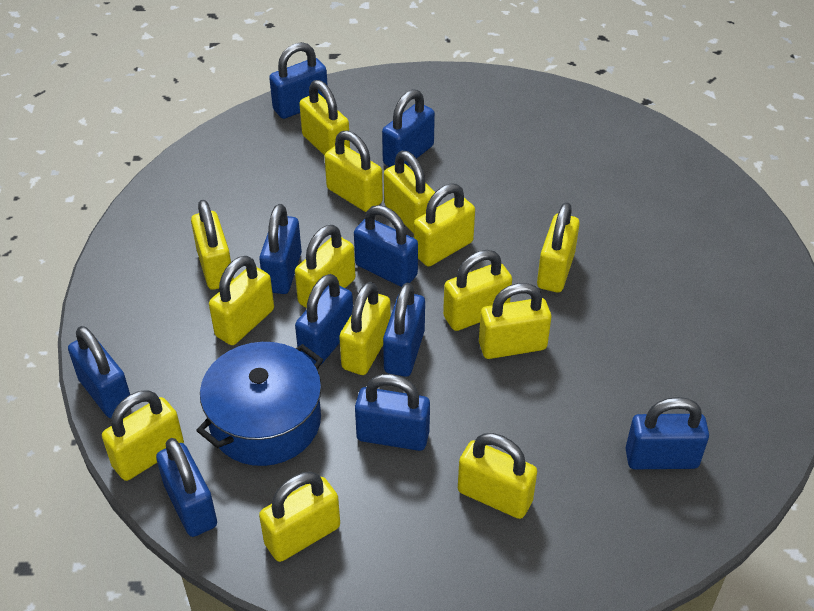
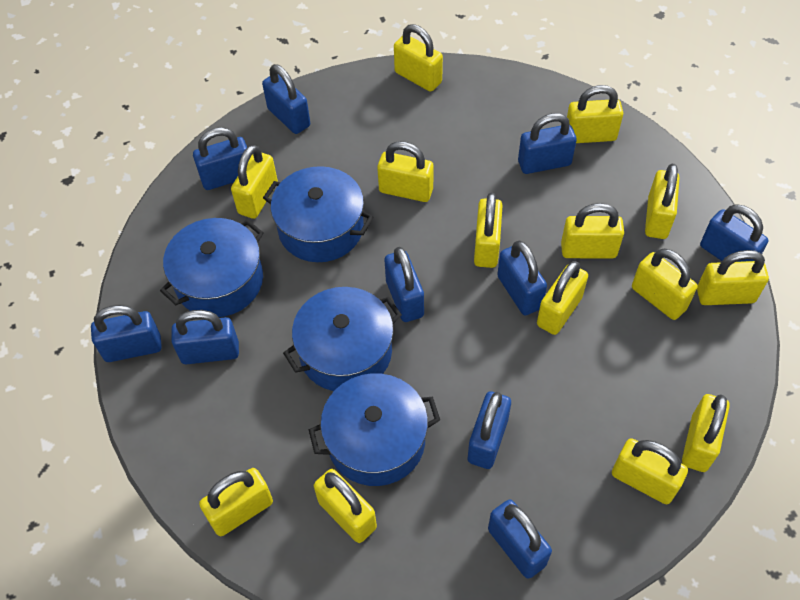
blue pot: 1 -> 4

